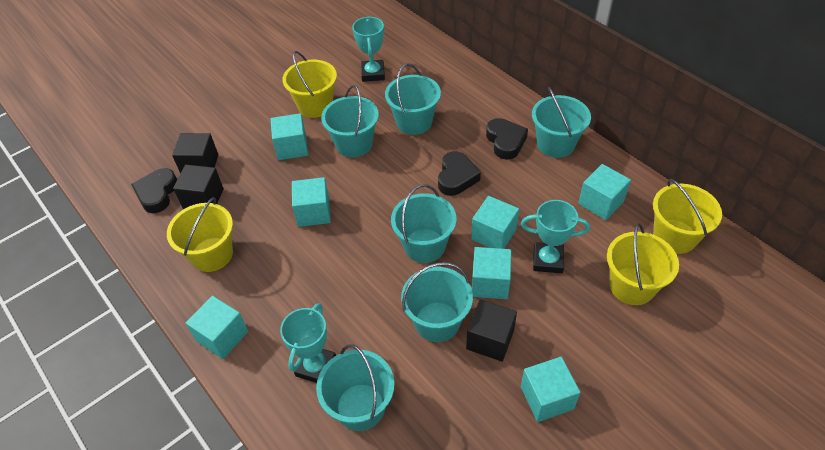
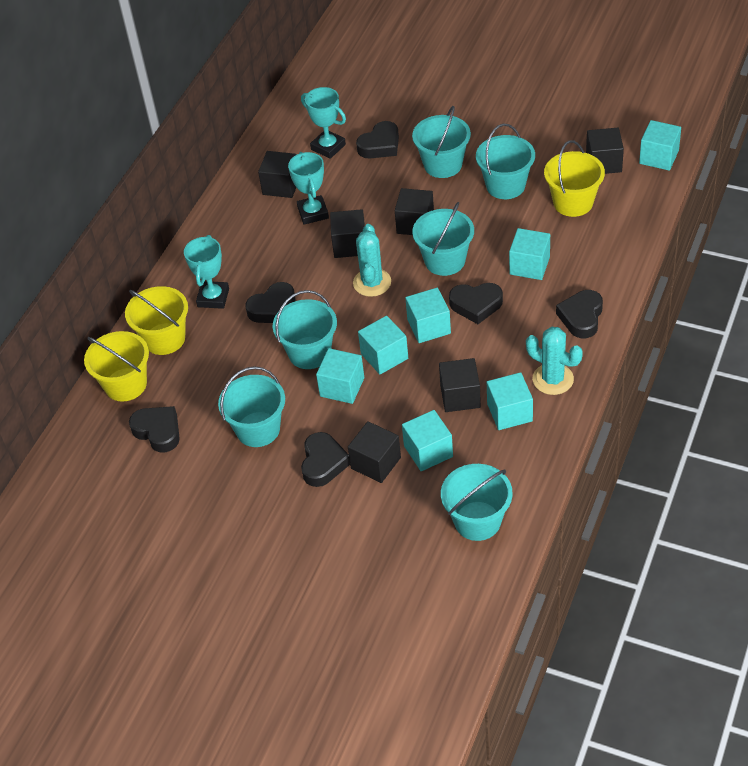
black cube: 3 -> 6
black heart: 3 -> 6
turquoise cactus: 0 -> 2
yellow bucket: 4 -> 3

